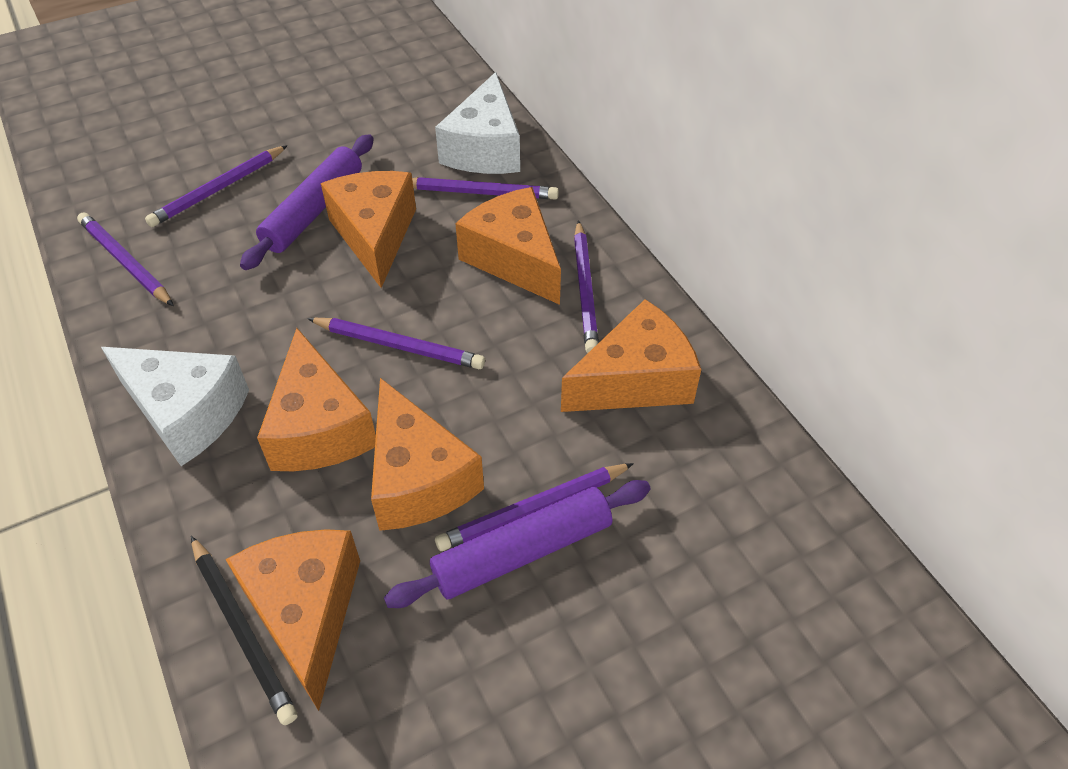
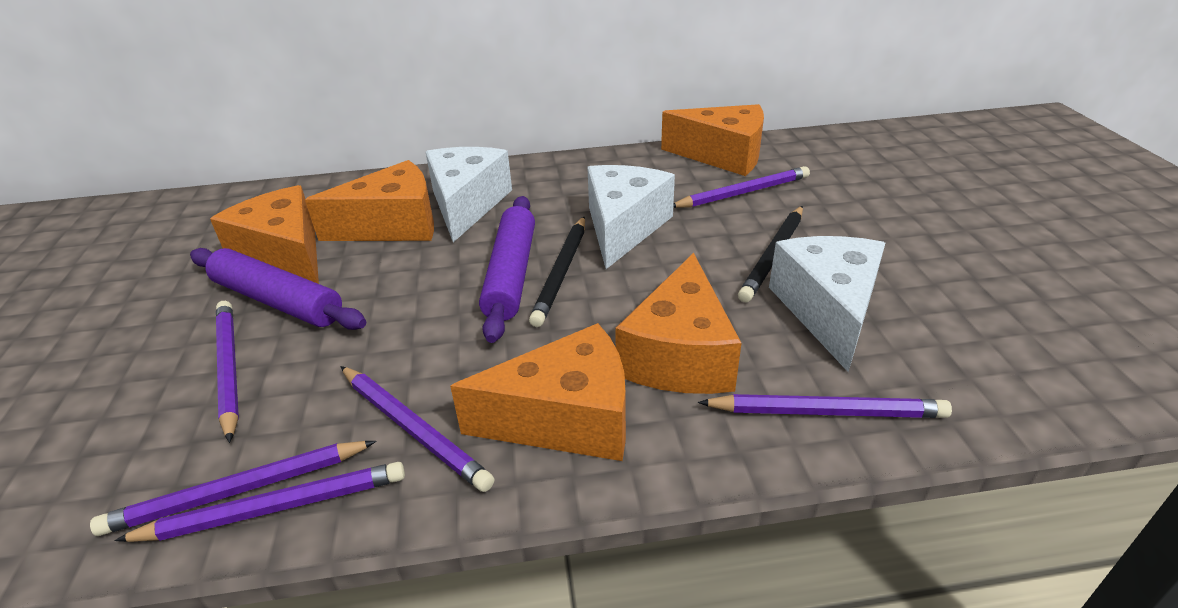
black pencil: 1 -> 2
orange cheese: 6 -> 5
white cheese: 2 -> 3

